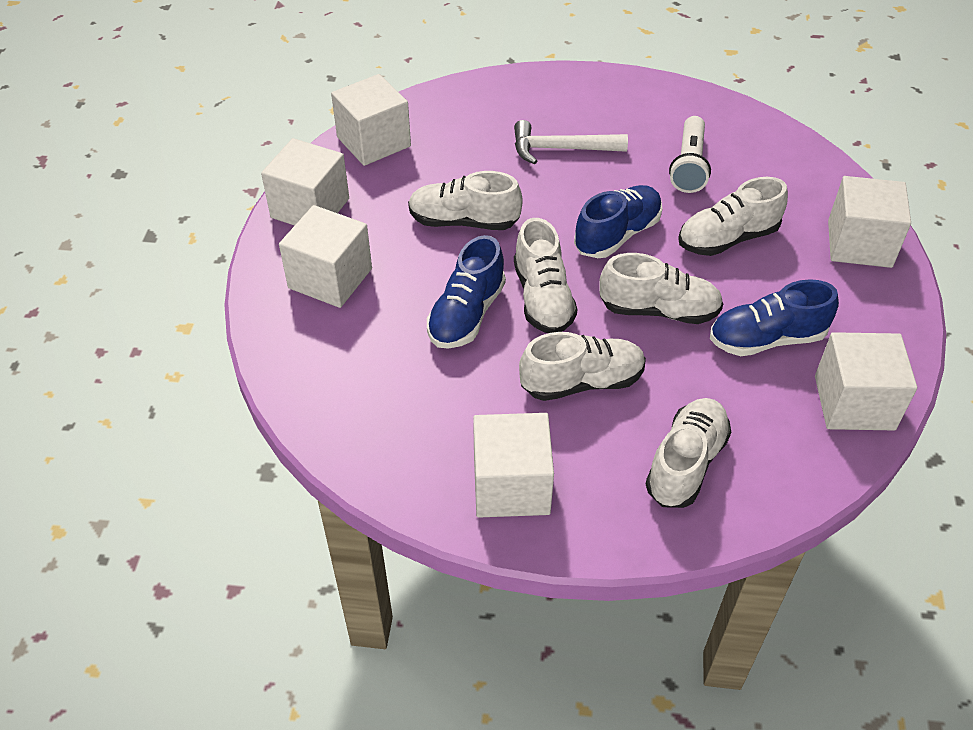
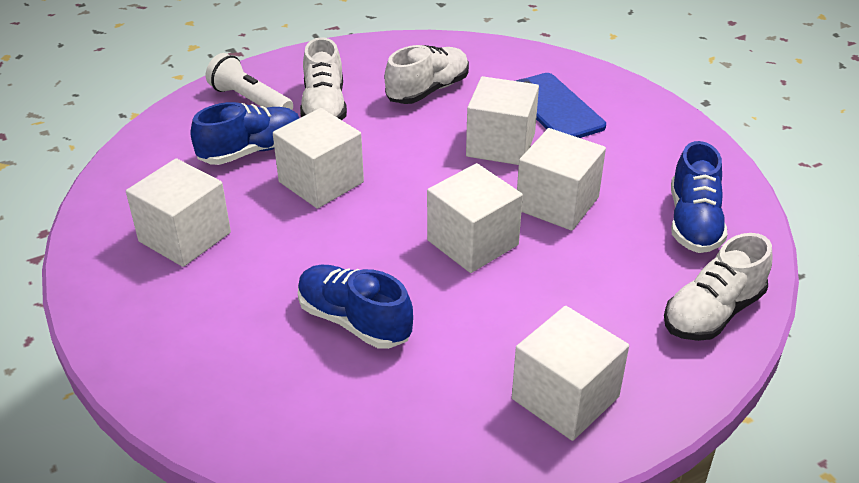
blue phone: 0 -> 1
white hammer: 1 -> 0
white shoe: 6 -> 3

